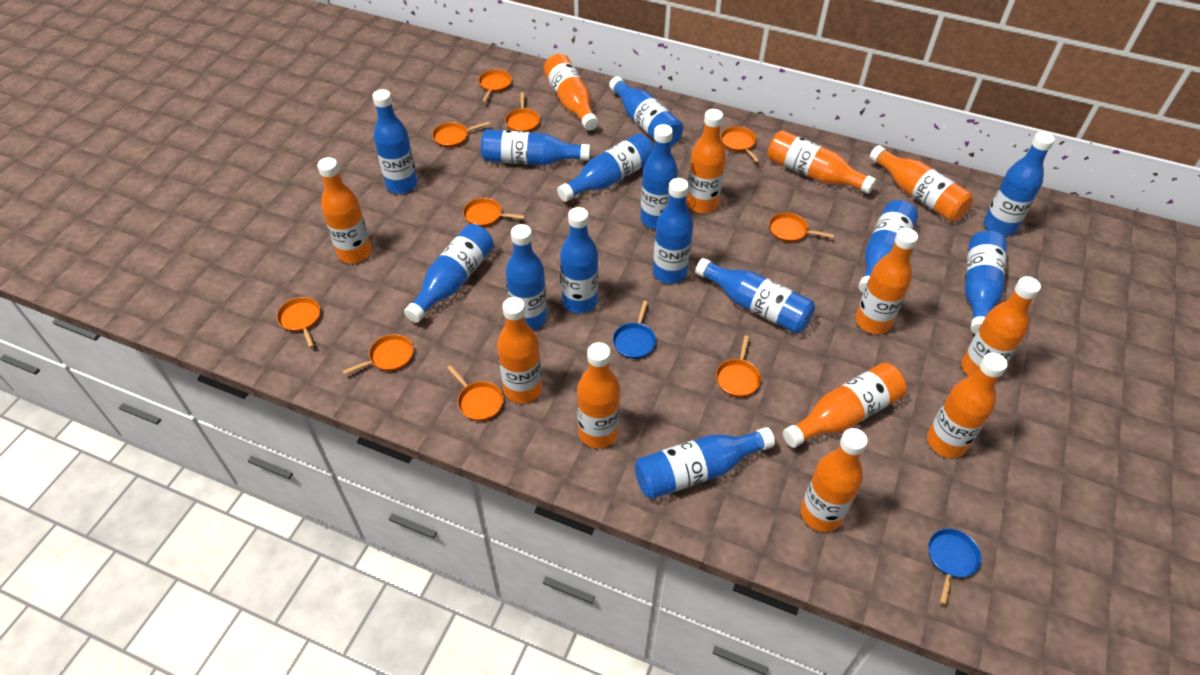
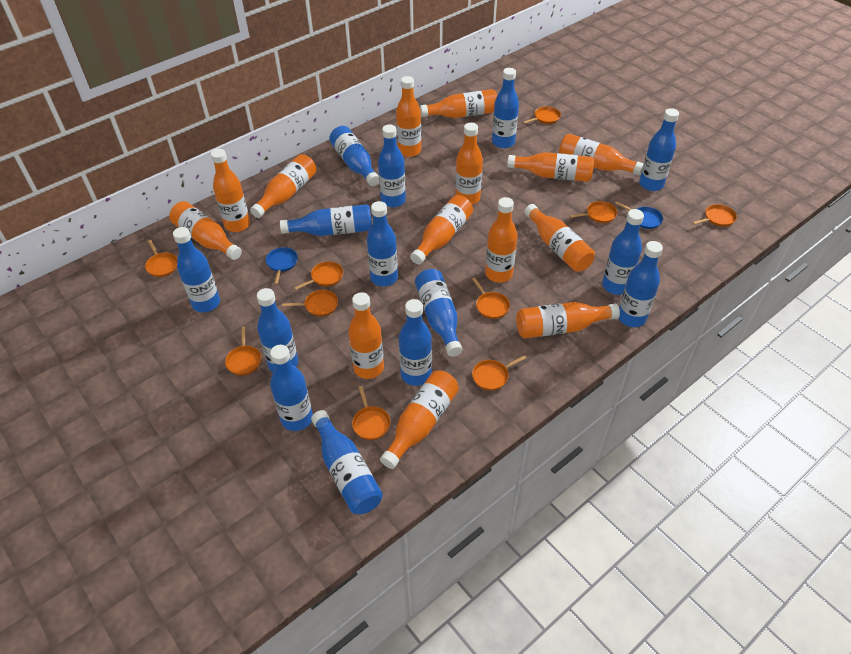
orange bottle: 12 -> 14

